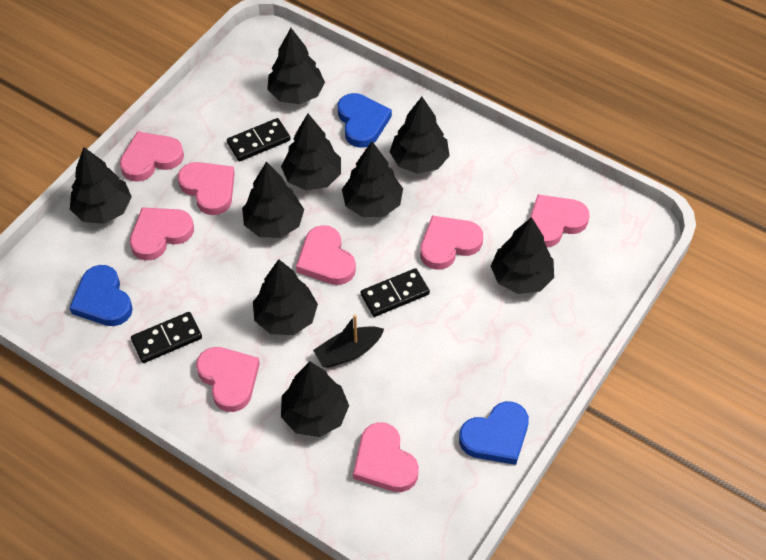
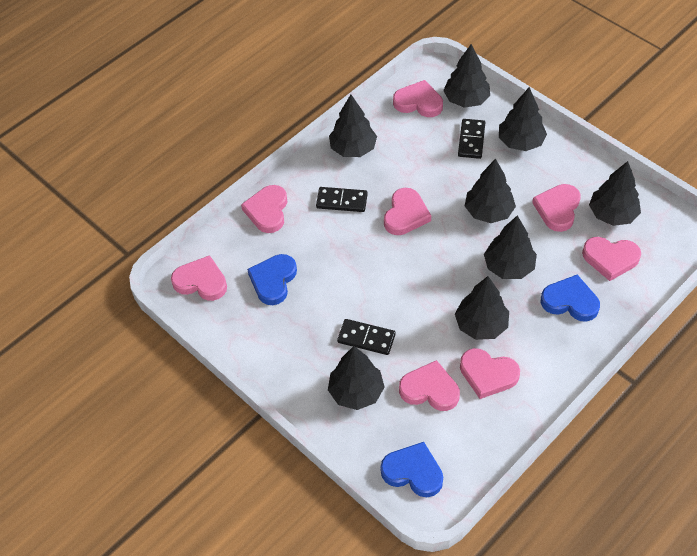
black boat: 1 -> 0
black tree: 9 -> 8

